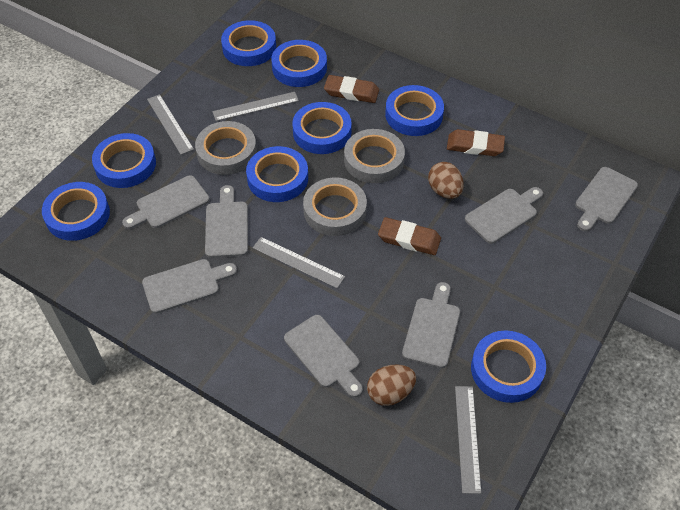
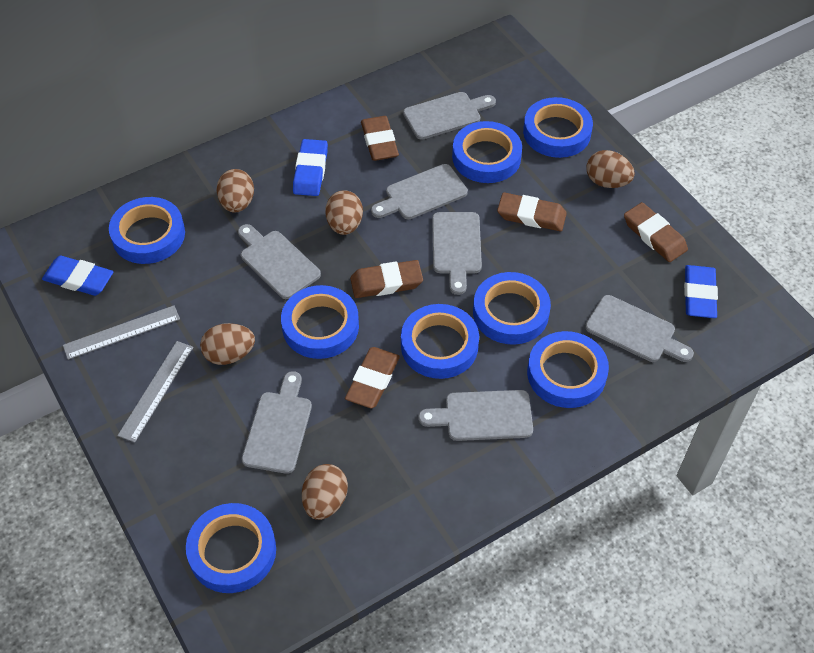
blue eraser: 0 -> 3
brown egg: 2 -> 5
brown eraser: 3 -> 5
grey ruler: 4 -> 2
grey tape: 3 -> 0

